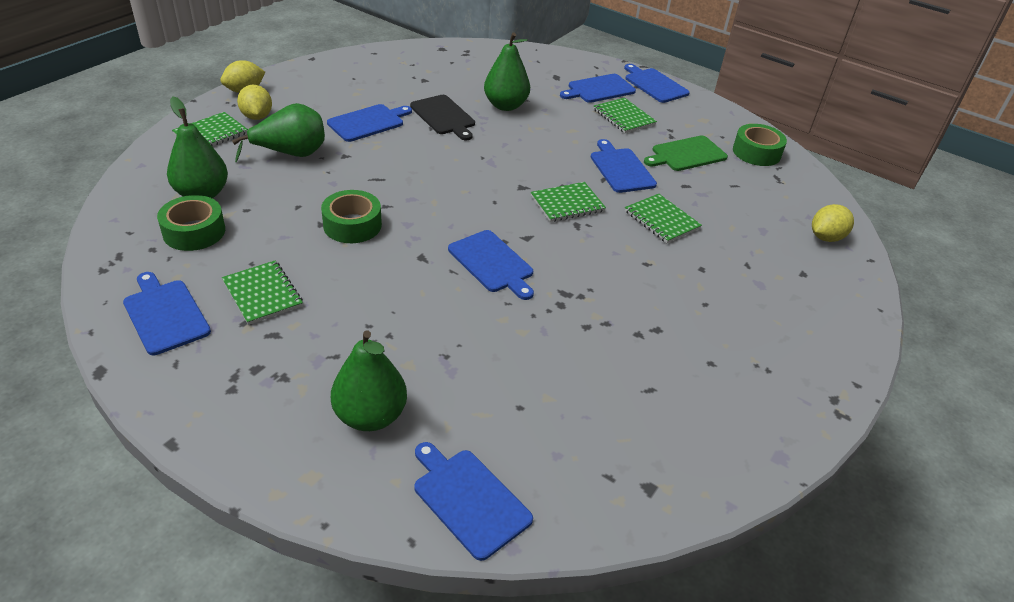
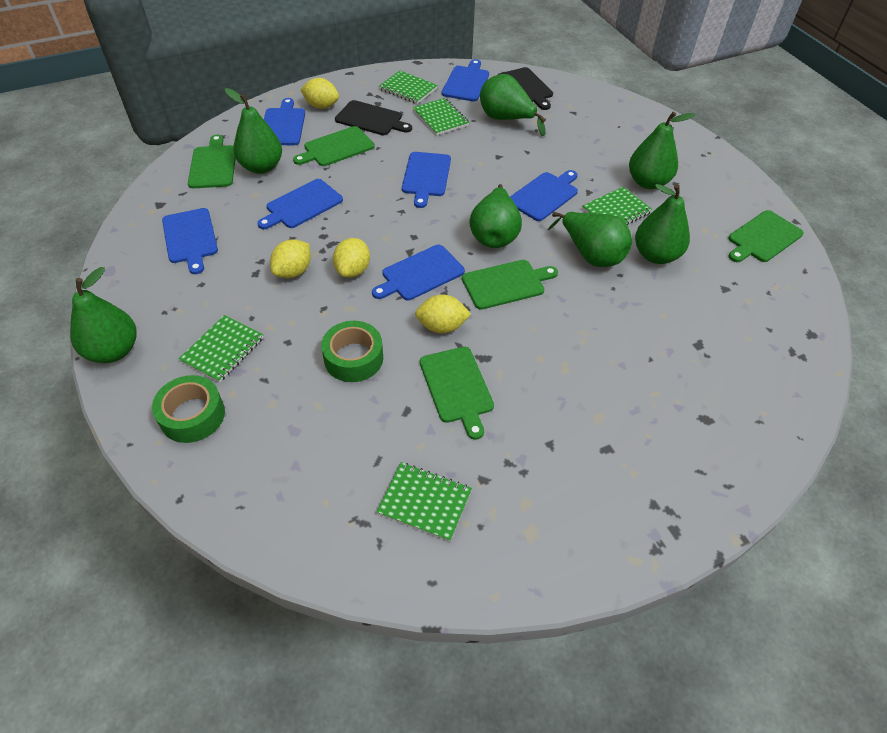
black cutting board: 1 -> 2
green cutting board: 1 -> 5
green pear: 4 -> 7
green tape: 3 -> 2
yellow lemon: 3 -> 4

